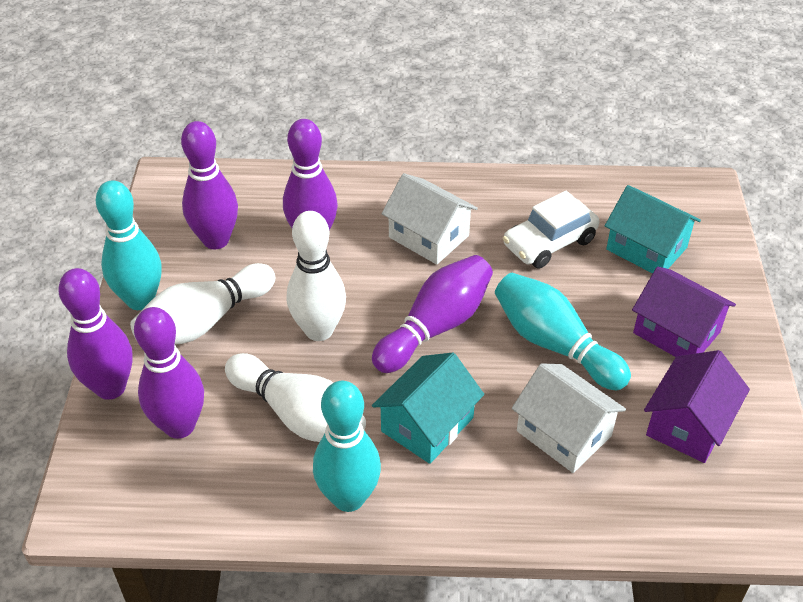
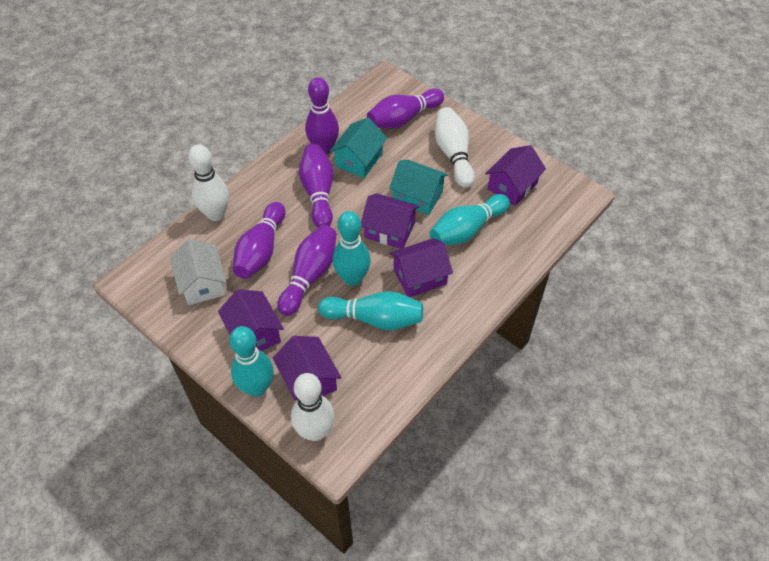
purple house: 2 -> 5
turquoise bowling pin: 3 -> 4
white car: 1 -> 0
white house: 2 -> 1

